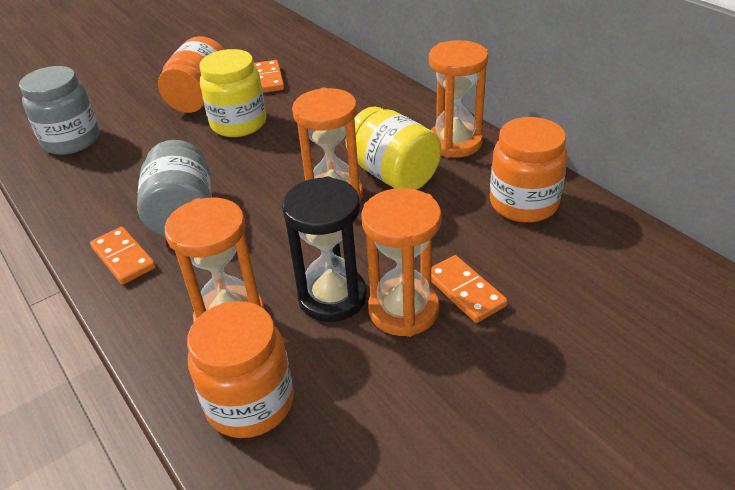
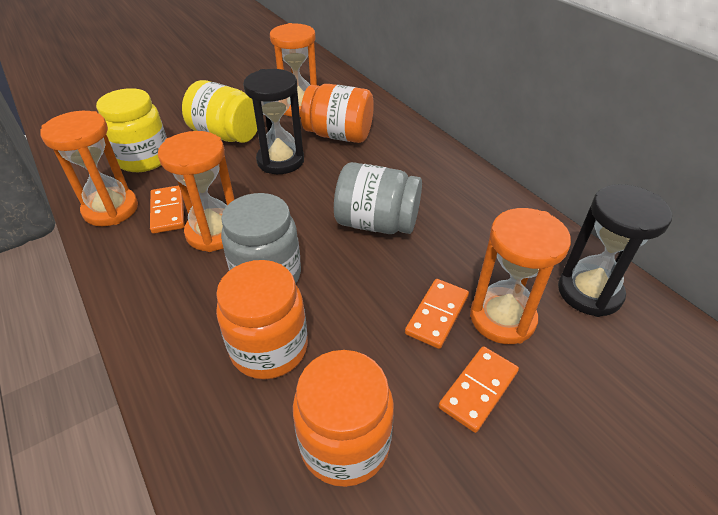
black hourglass: 1 -> 2

